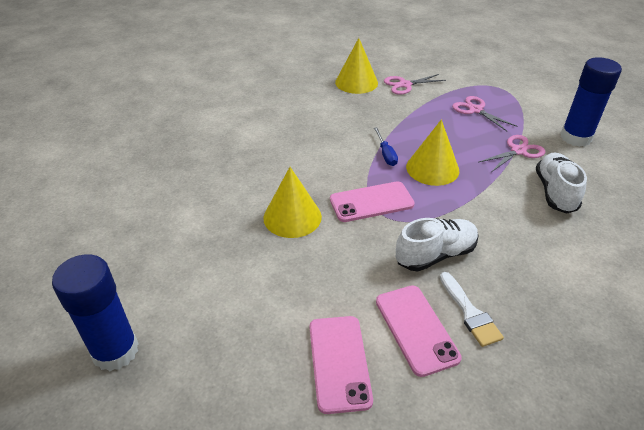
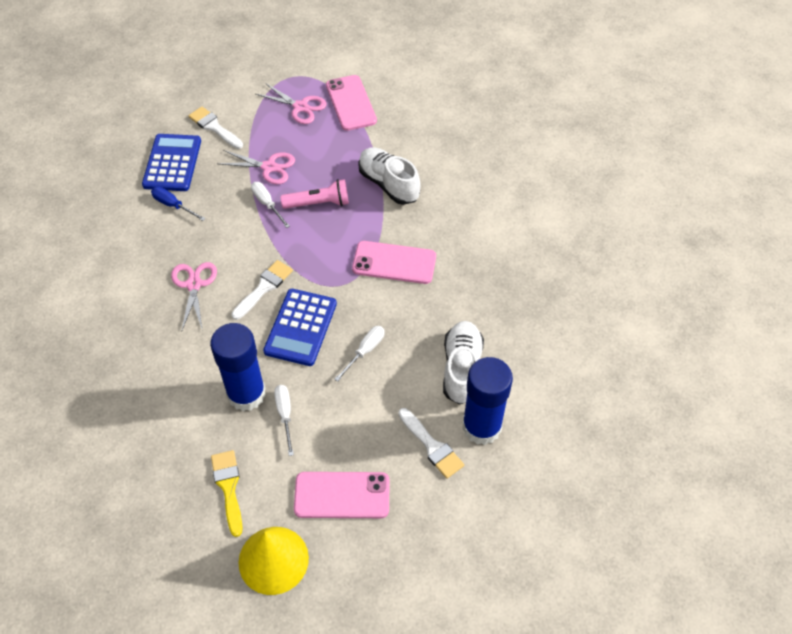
blue calculator: 0 -> 2
pink flashlight: 0 -> 1
white brush: 1 -> 3
white screwdriver: 0 -> 3
yellow brush: 0 -> 1
yellow cone: 3 -> 1

